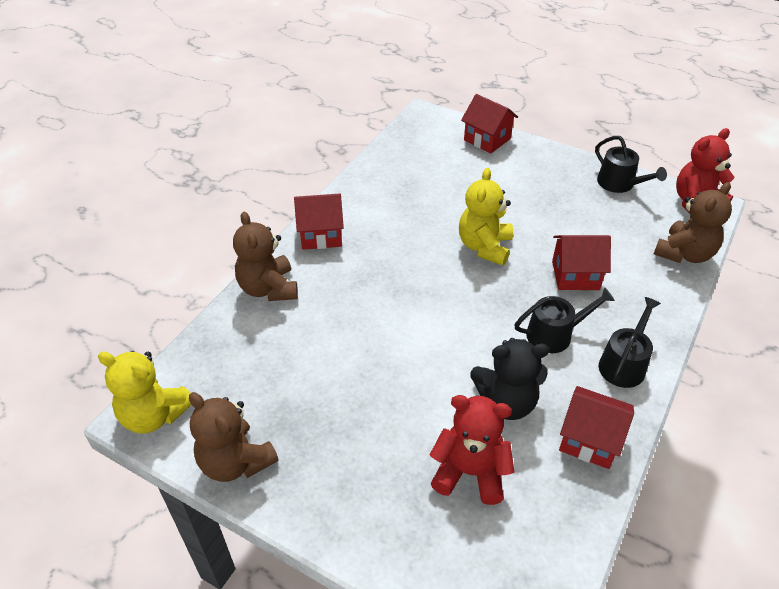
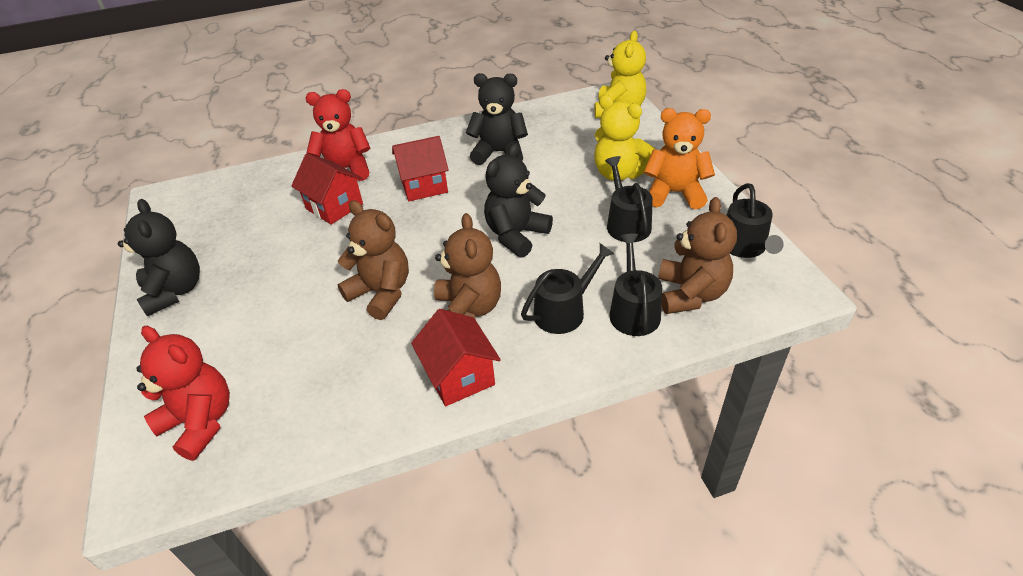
black teddy bear: 1 -> 3
black watering can: 3 -> 4
orange teddy bear: 0 -> 1
red house: 4 -> 3

